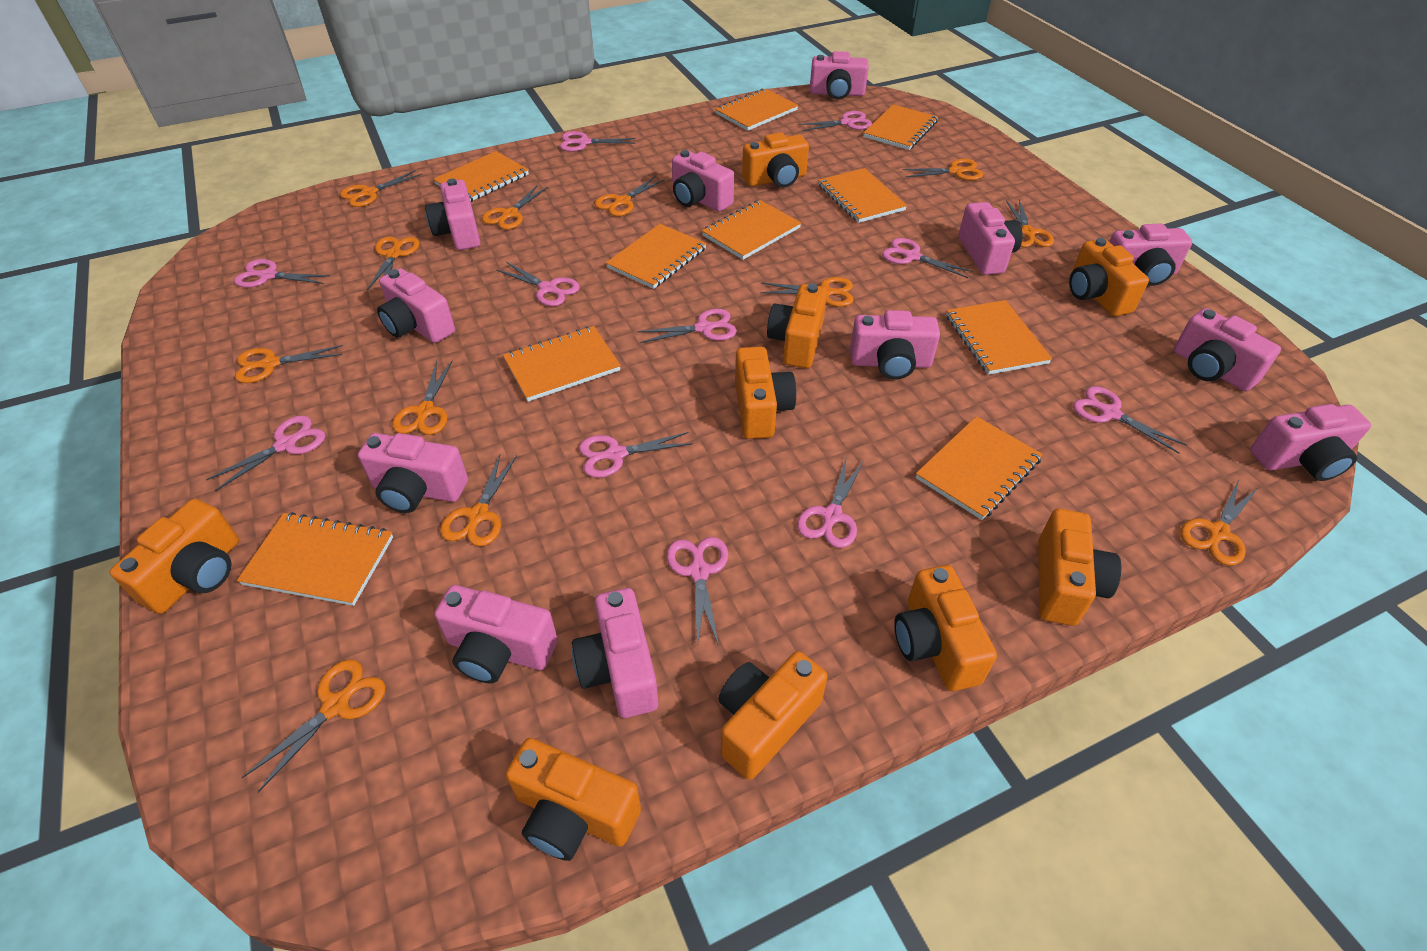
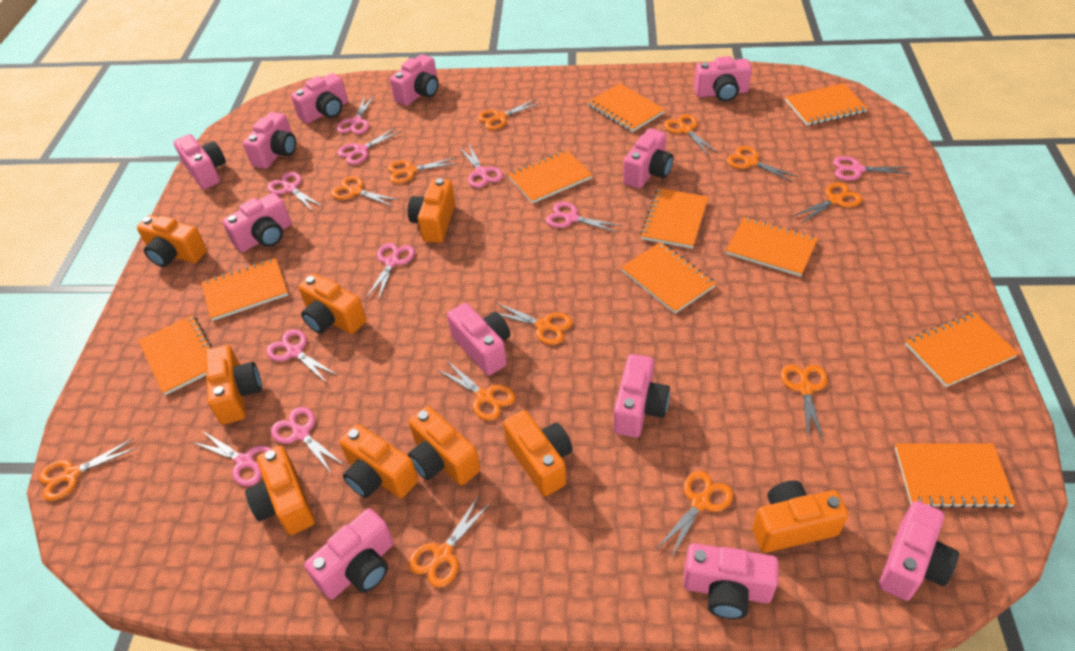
pink scissors: 11 -> 10

